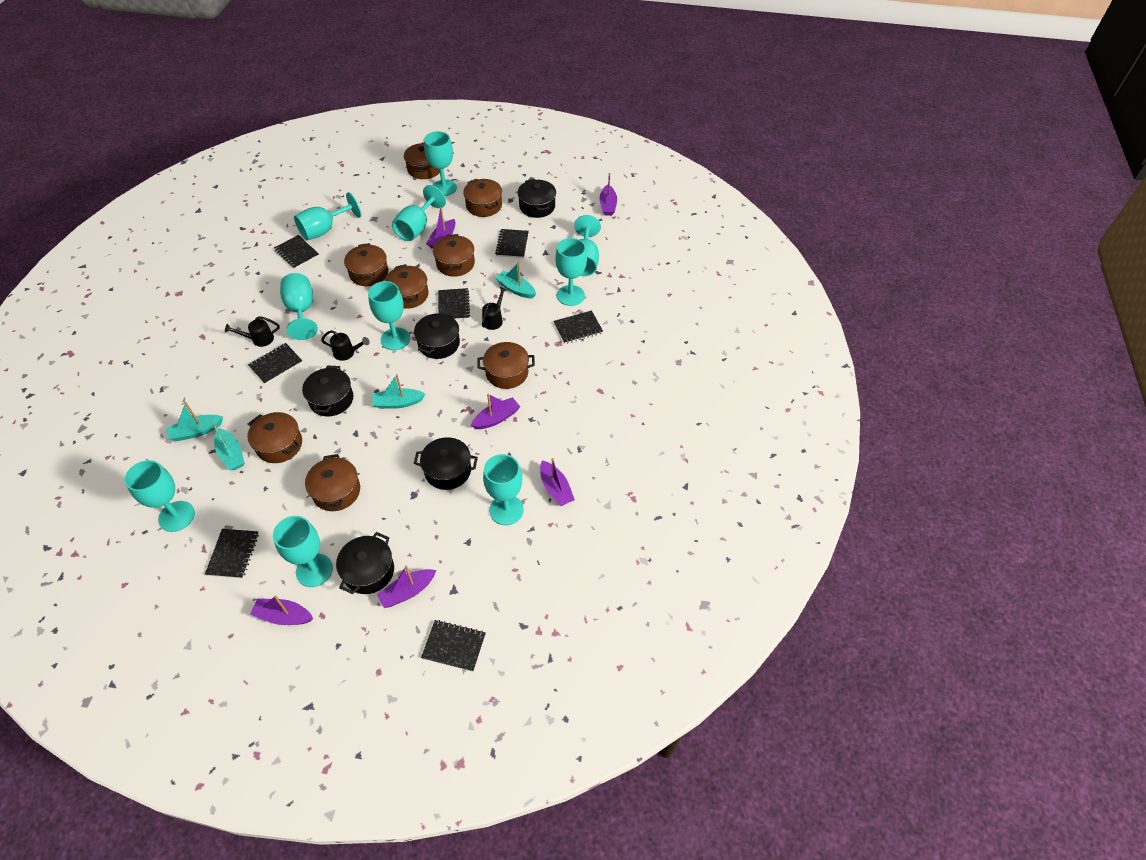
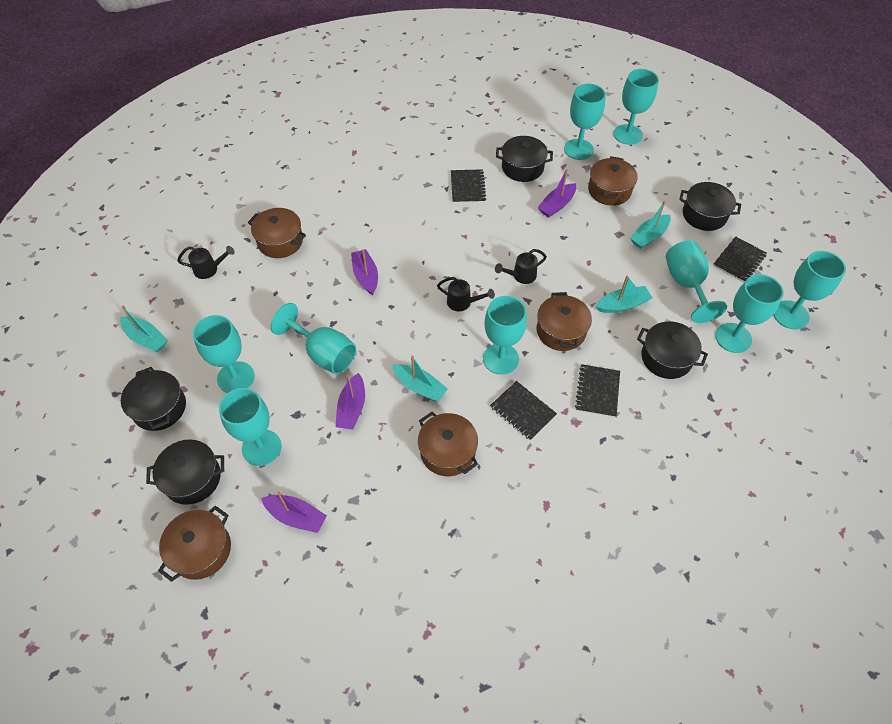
black notebook: 7 -> 4
brown pot: 8 -> 5
purple boat: 6 -> 4
turquoise goblet: 10 -> 9

